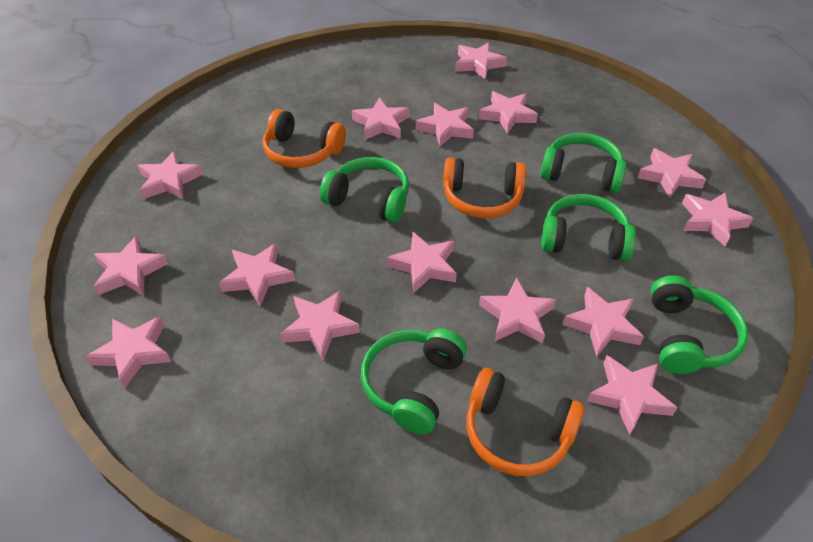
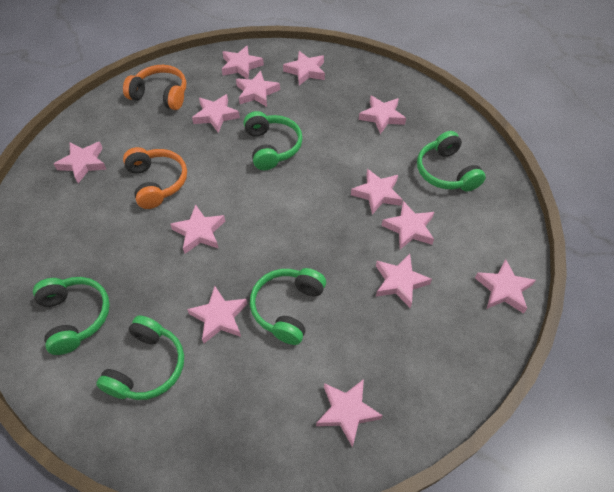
orange headphones: 3 -> 2
pink star: 15 -> 13

